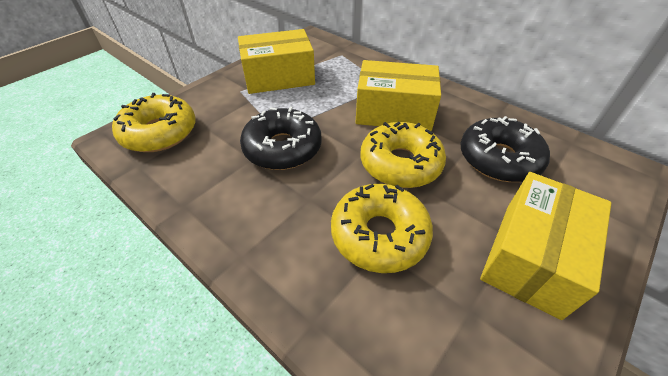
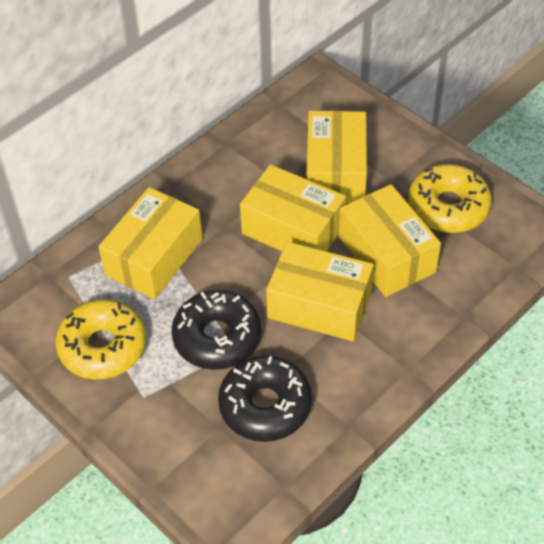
yellow box: 3 -> 5
yellow donut: 3 -> 2

